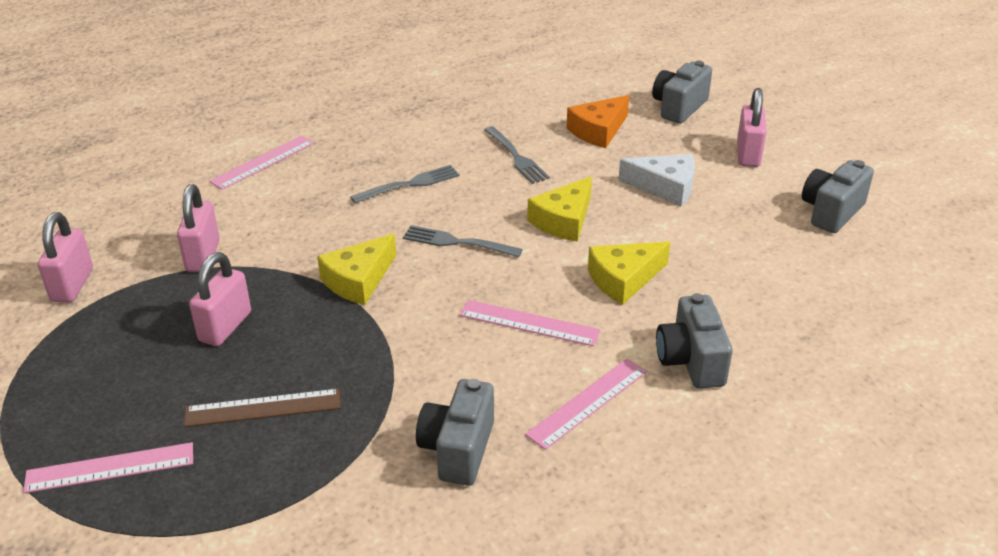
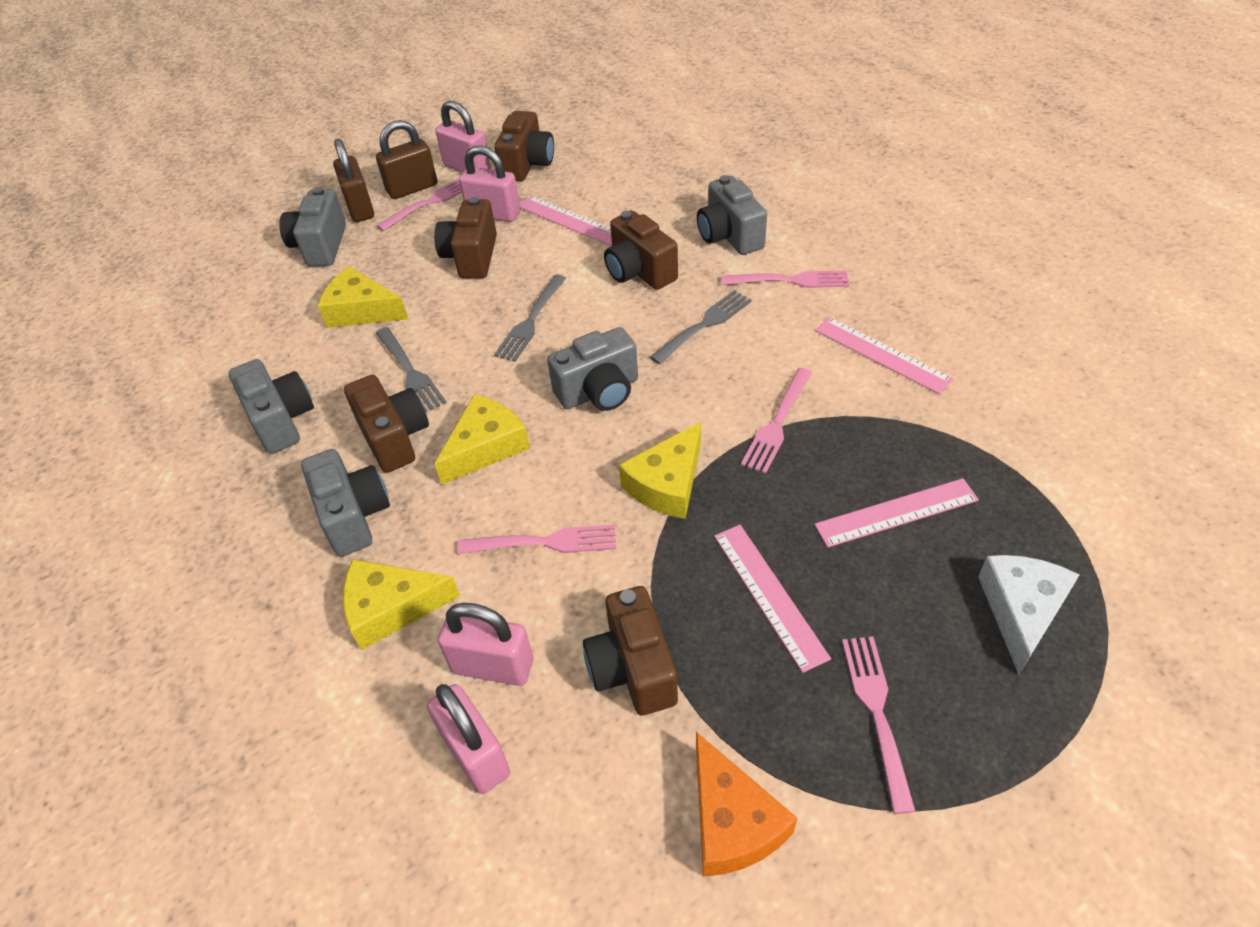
brown camera: 0 -> 5
brown padlock: 0 -> 2
brown ruler: 1 -> 0
grey camera: 4 -> 5
pink fork: 0 -> 5
yellow cheese: 3 -> 4

